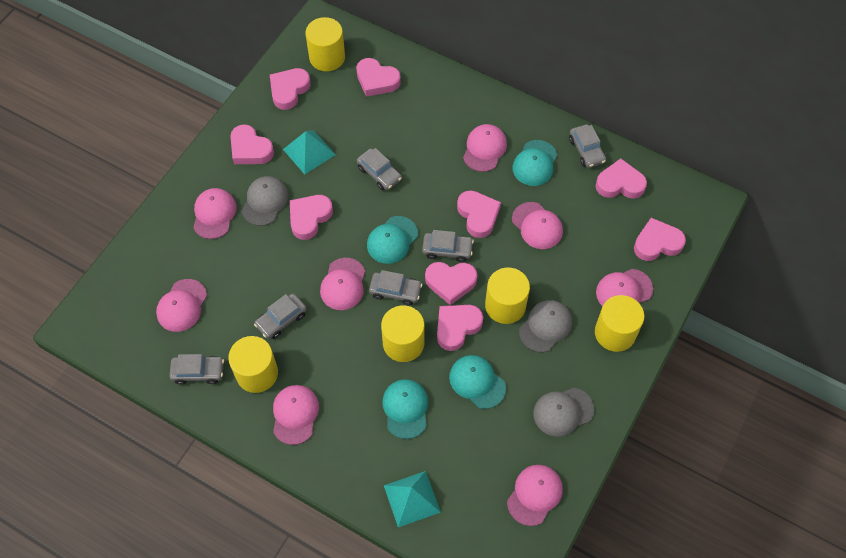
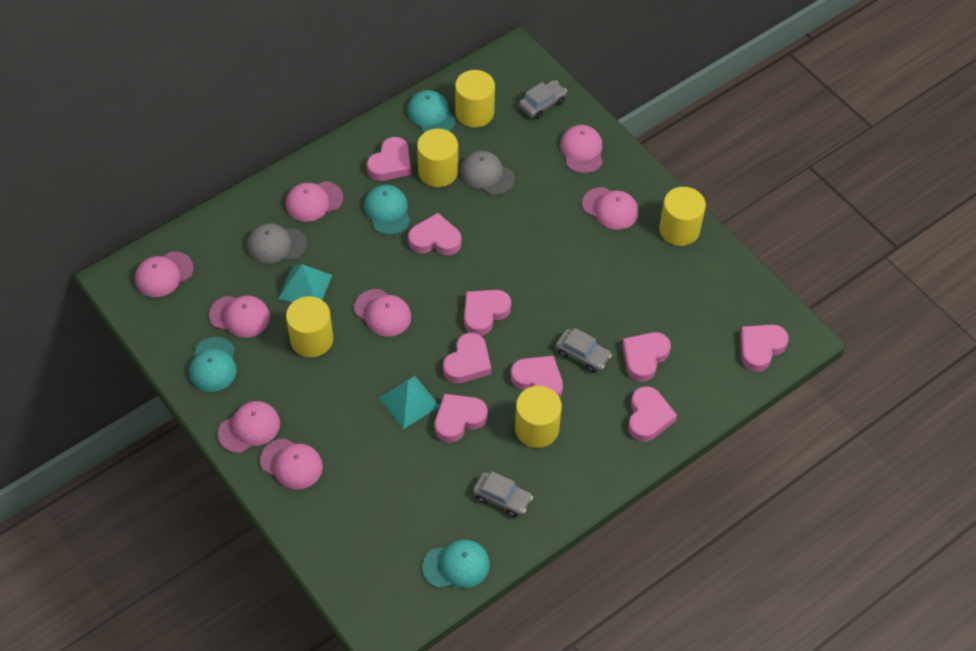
grey cap: 3 -> 2
grey car: 6 -> 3

